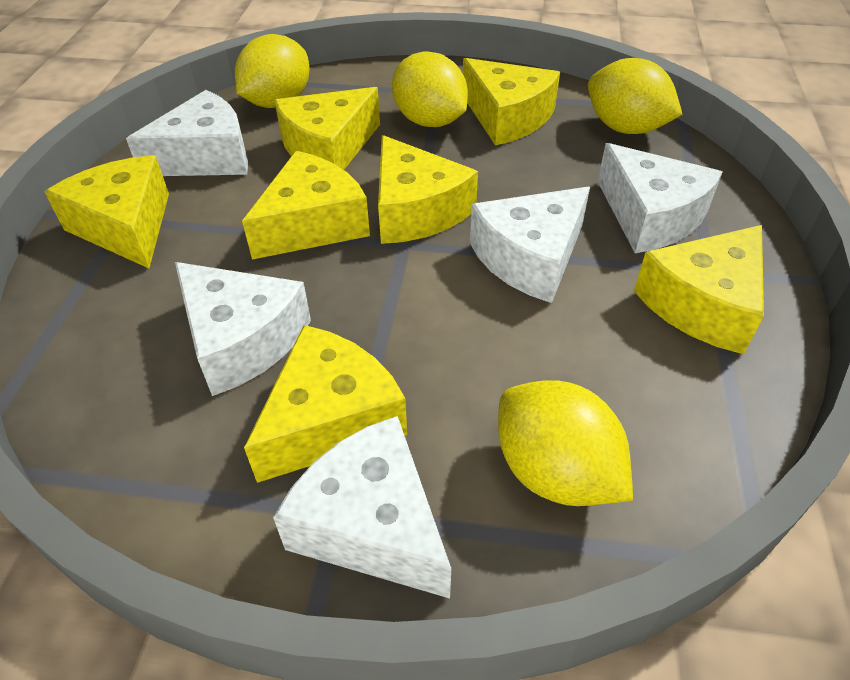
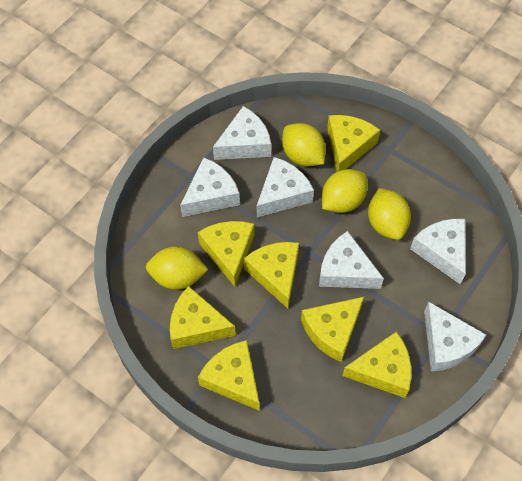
white cheese: 5 -> 6

